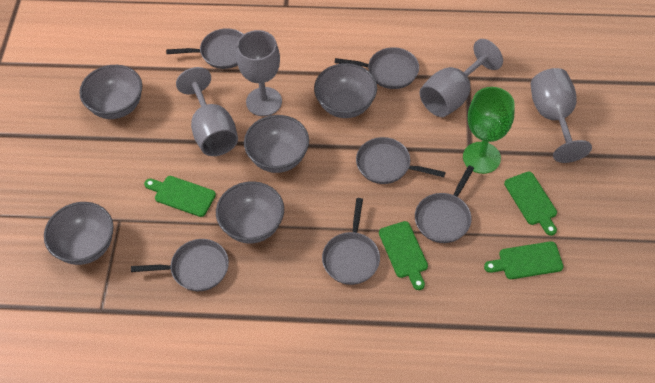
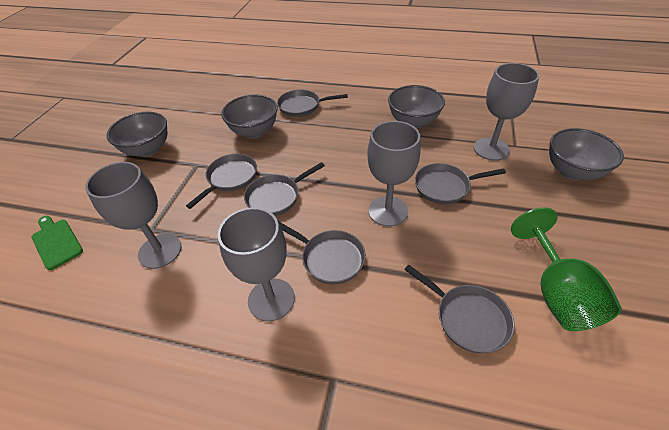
green cutting board: 4 -> 1
grey bowl: 5 -> 4

